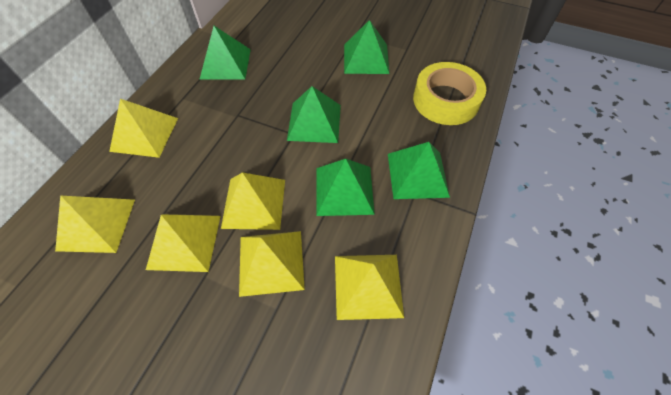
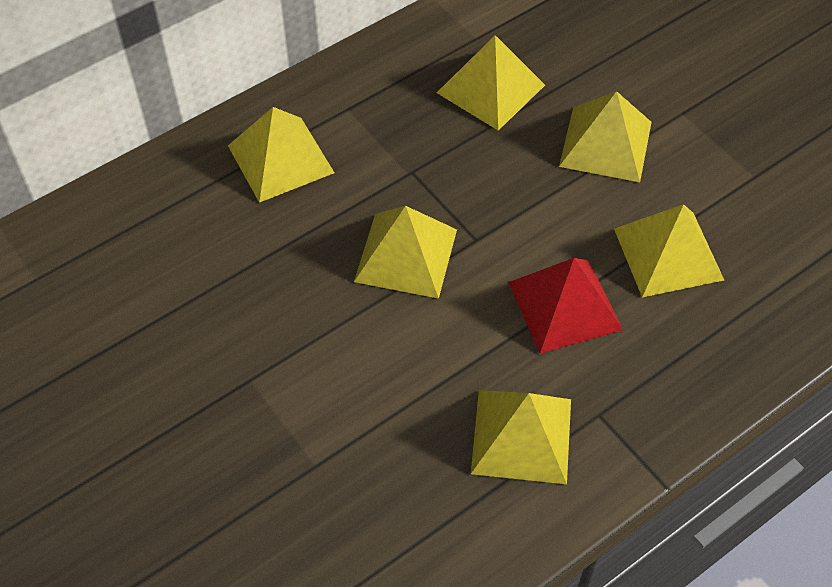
green pyramid: 5 -> 0
red pyramid: 0 -> 1
yellow tape: 1 -> 0

